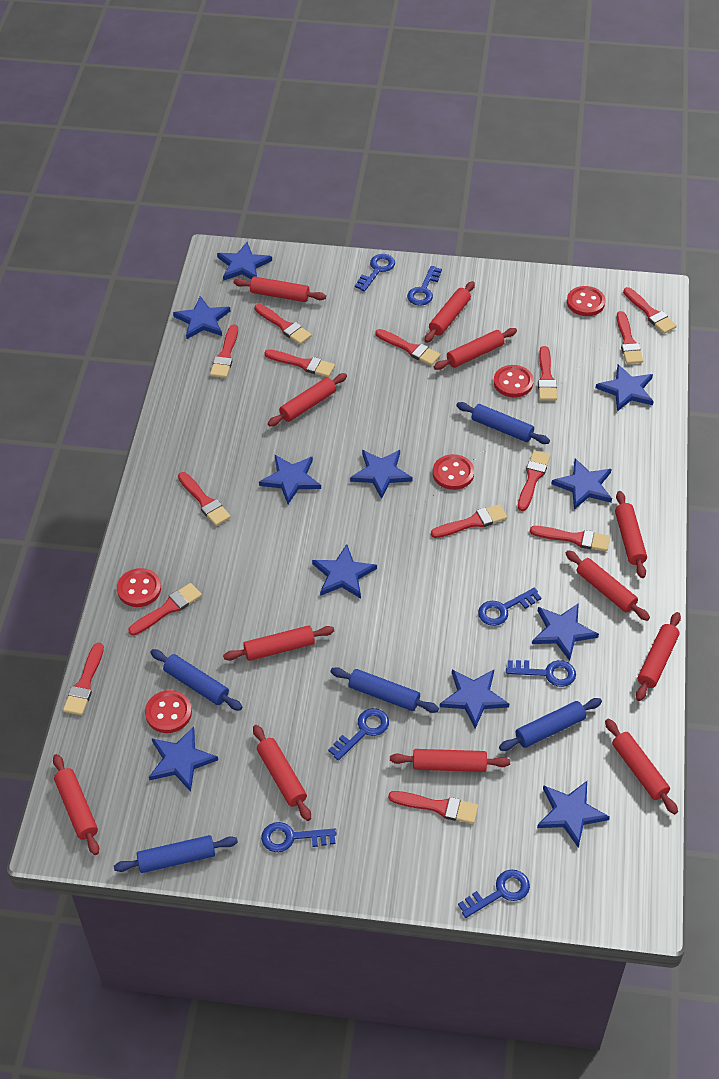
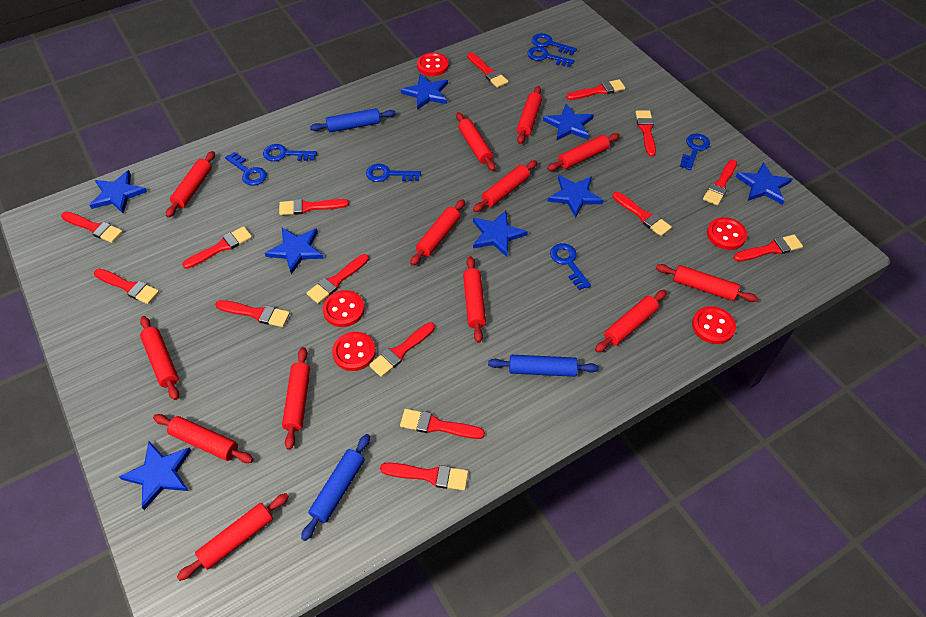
blue rolling pin: 5 -> 3
blue star: 11 -> 8
red brush: 14 -> 15
red rolling pin: 12 -> 13

